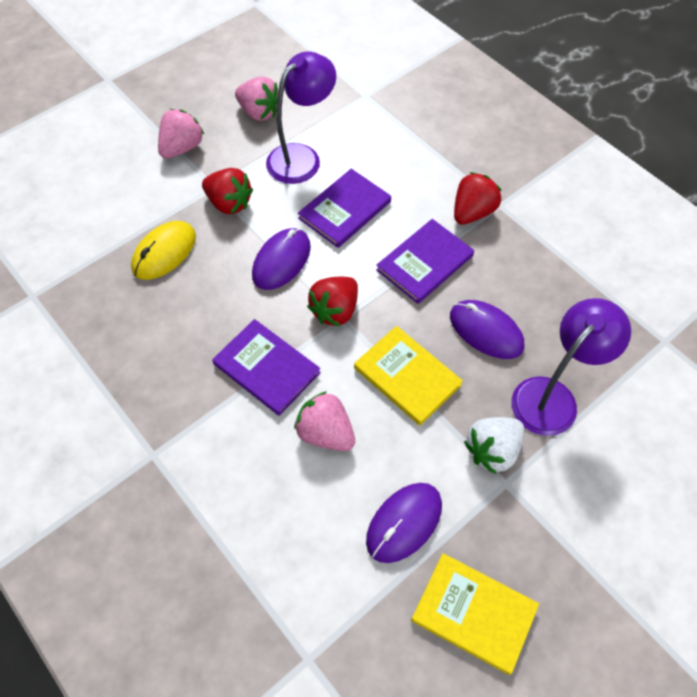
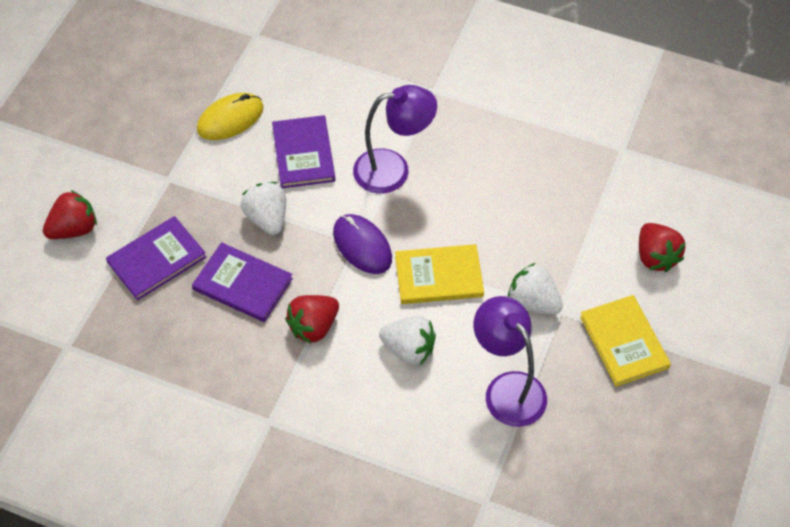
pink strawberry: 3 -> 0
purple mouse: 3 -> 1
white strawberry: 1 -> 3

